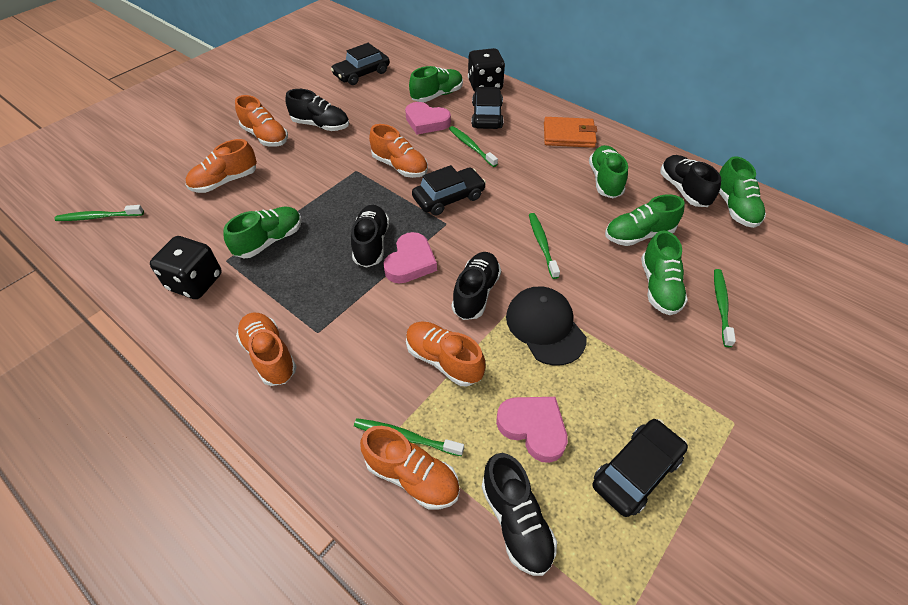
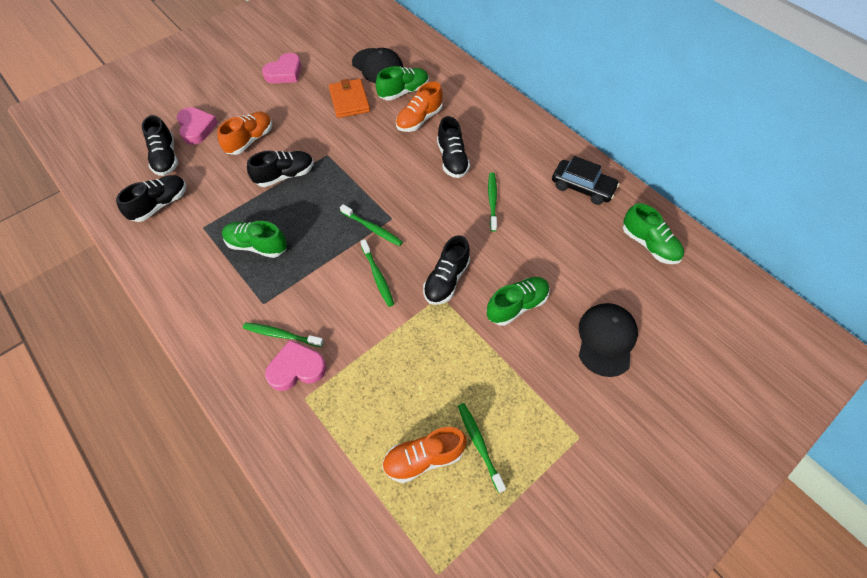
black cap: 1 -> 2
black car: 4 -> 1
black dice: 2 -> 0
green shoe: 6 -> 4
orange shoe: 6 -> 3

